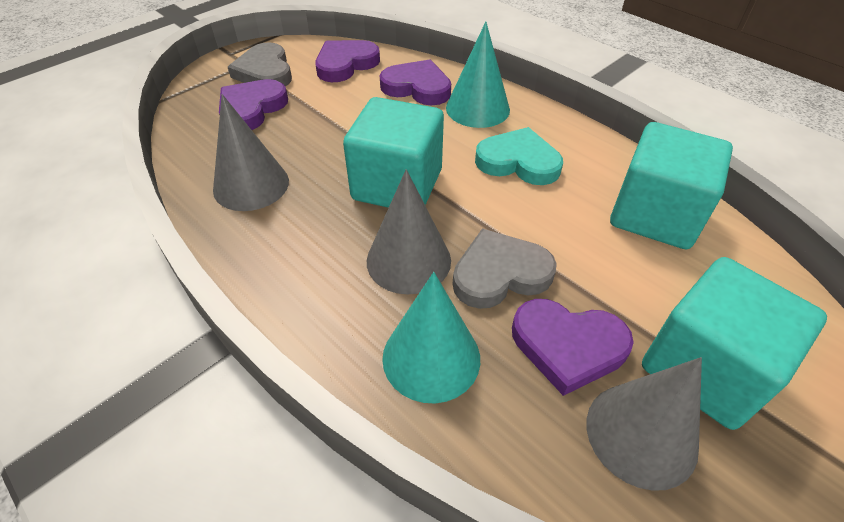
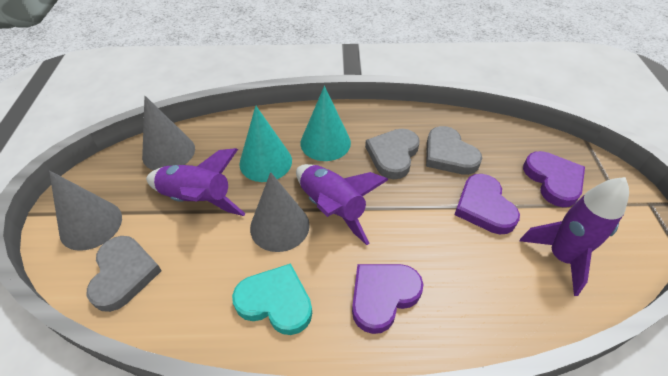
grey heart: 2 -> 3
purple heart: 4 -> 3
purple rocket: 0 -> 3
turquoise cube: 3 -> 0

